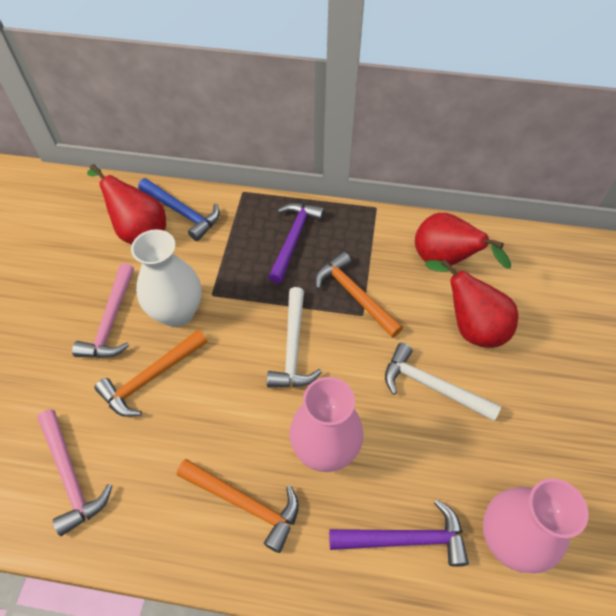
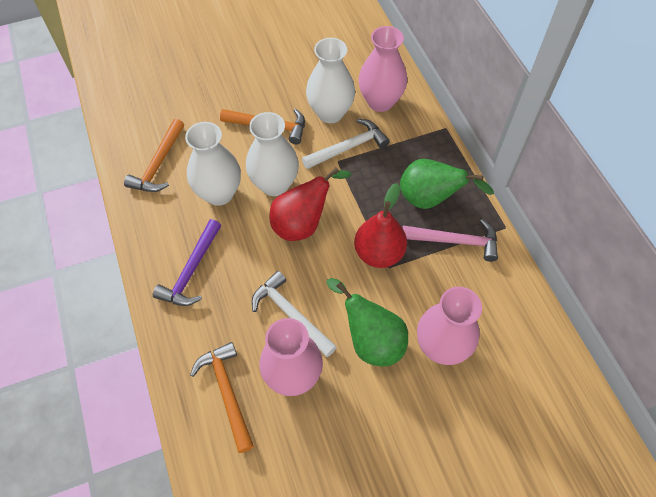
blue hammer: 1 -> 0
green pear: 0 -> 2
pink hammer: 2 -> 1
pink vase: 2 -> 3
purple hammer: 2 -> 1
red pear: 3 -> 2
white vase: 1 -> 3

